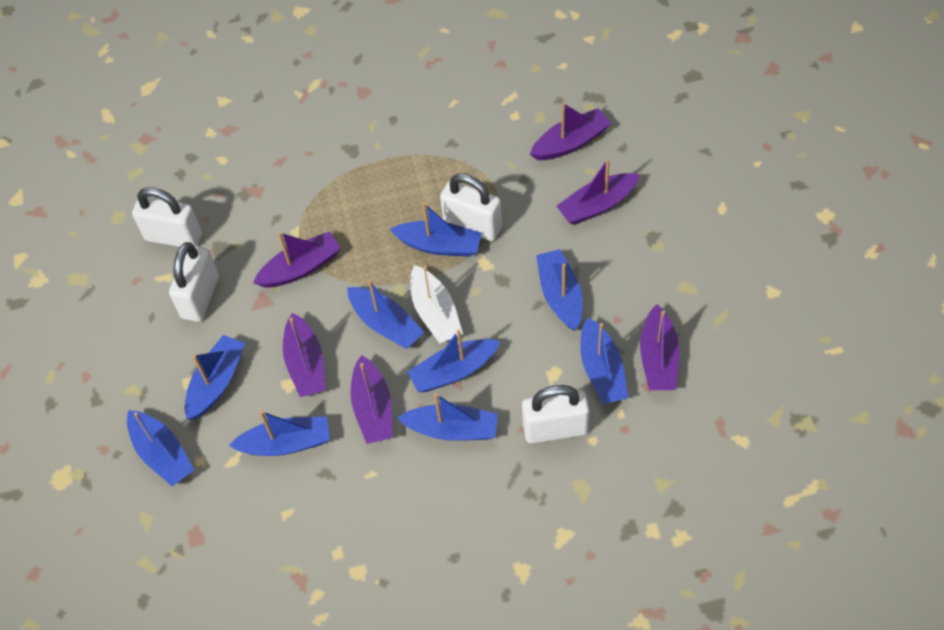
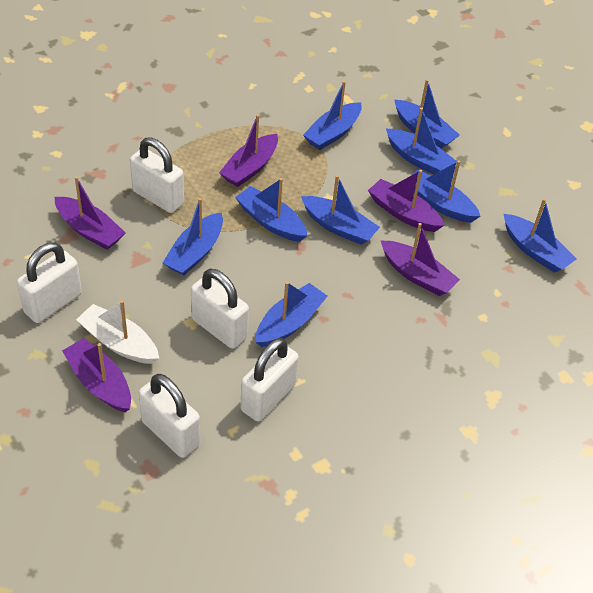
purple boat: 6 -> 5
white padlock: 4 -> 5

